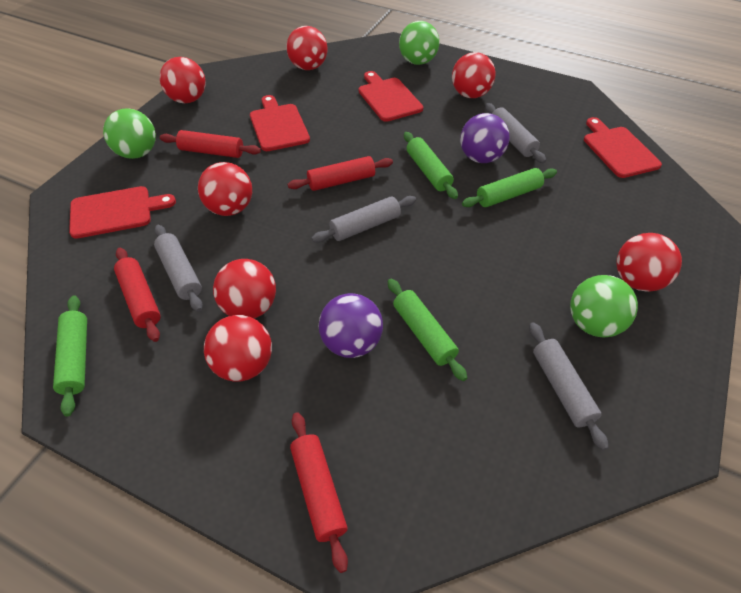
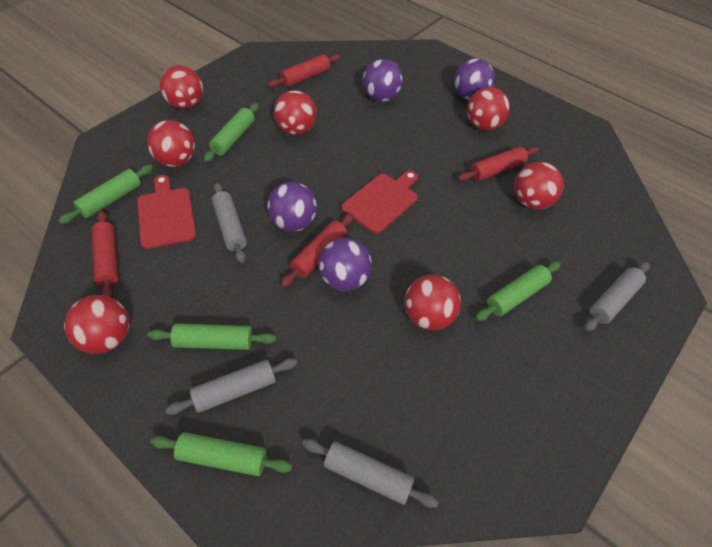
green ball: 3 -> 0
green rolling pin: 4 -> 5
purple ball: 2 -> 4
red cutting board: 4 -> 2

